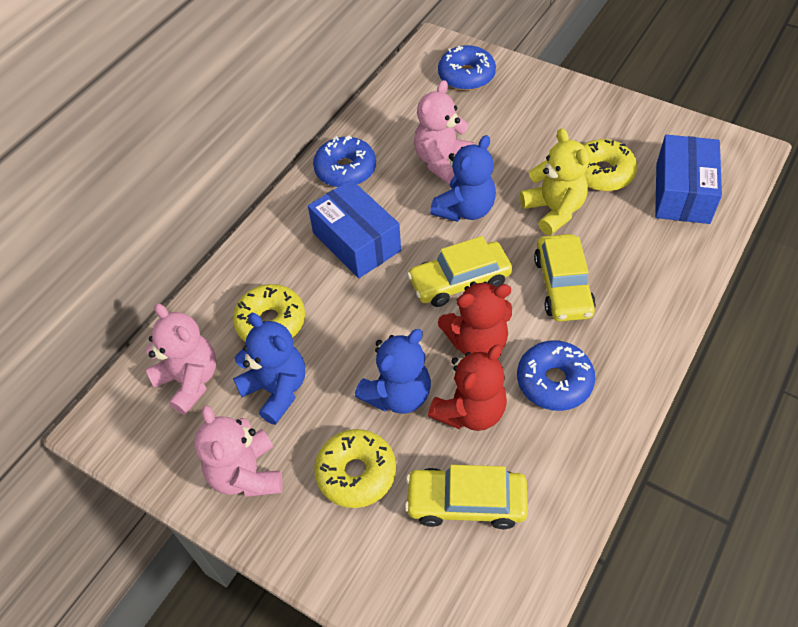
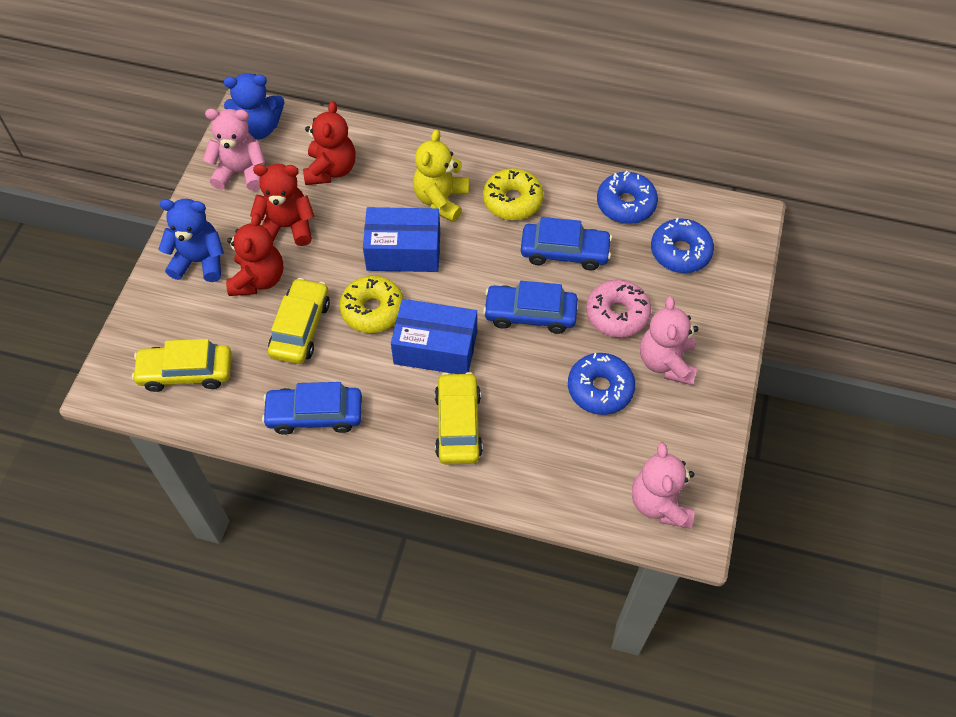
blue car: 0 -> 3
blue teddy bear: 3 -> 2
pink donut: 0 -> 1
red teddy bear: 2 -> 3
yellow donut: 3 -> 2

